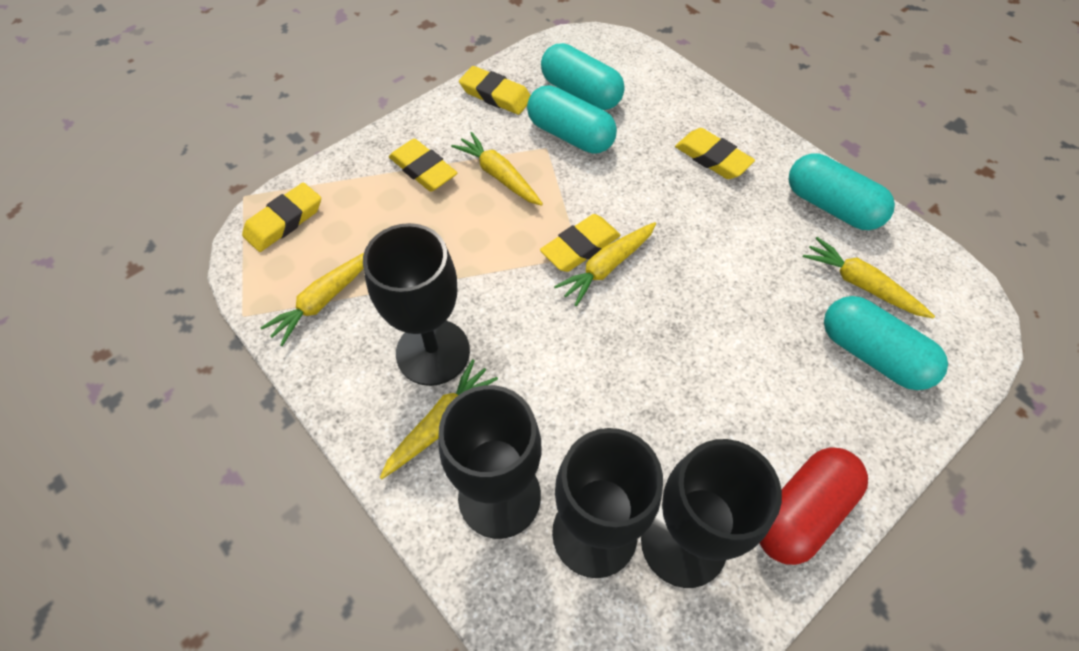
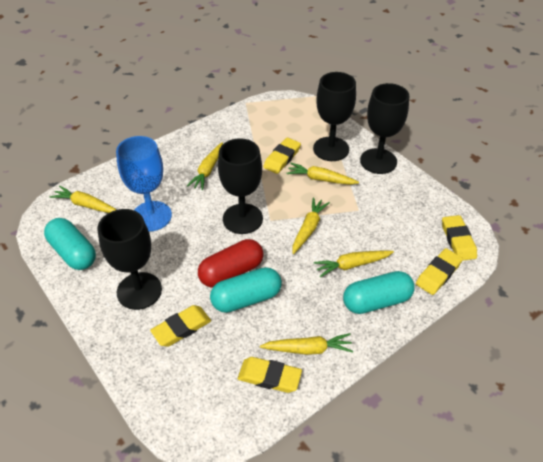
blue goblet: 0 -> 1
turquoise capsule: 4 -> 3
yellow carrot: 5 -> 6

